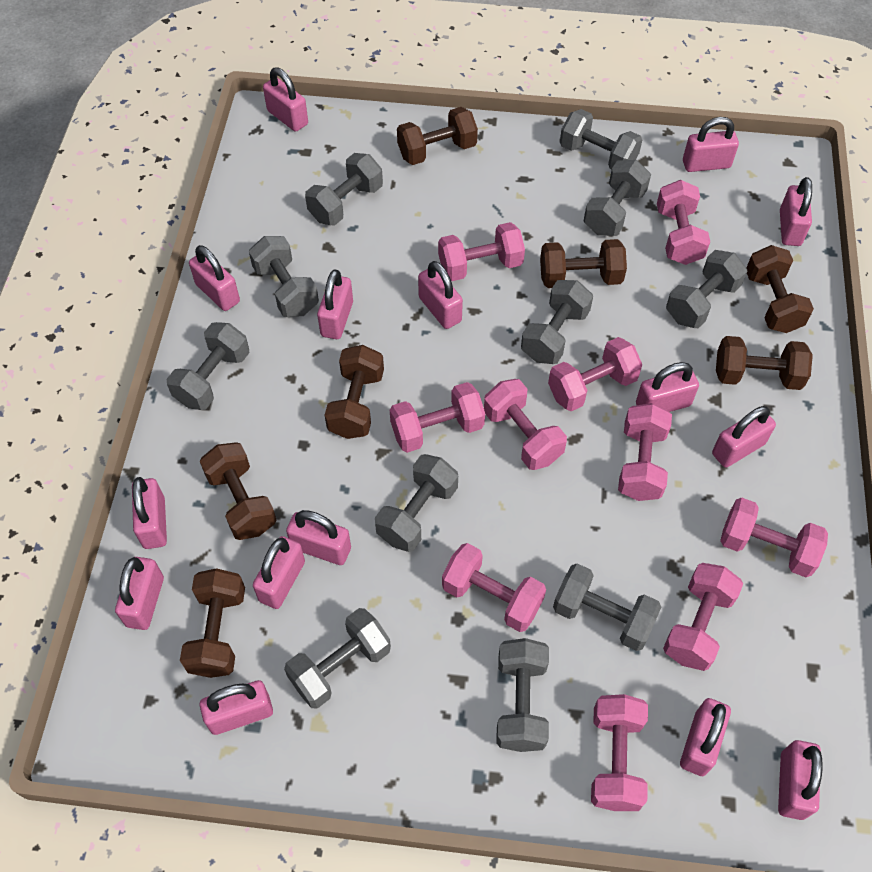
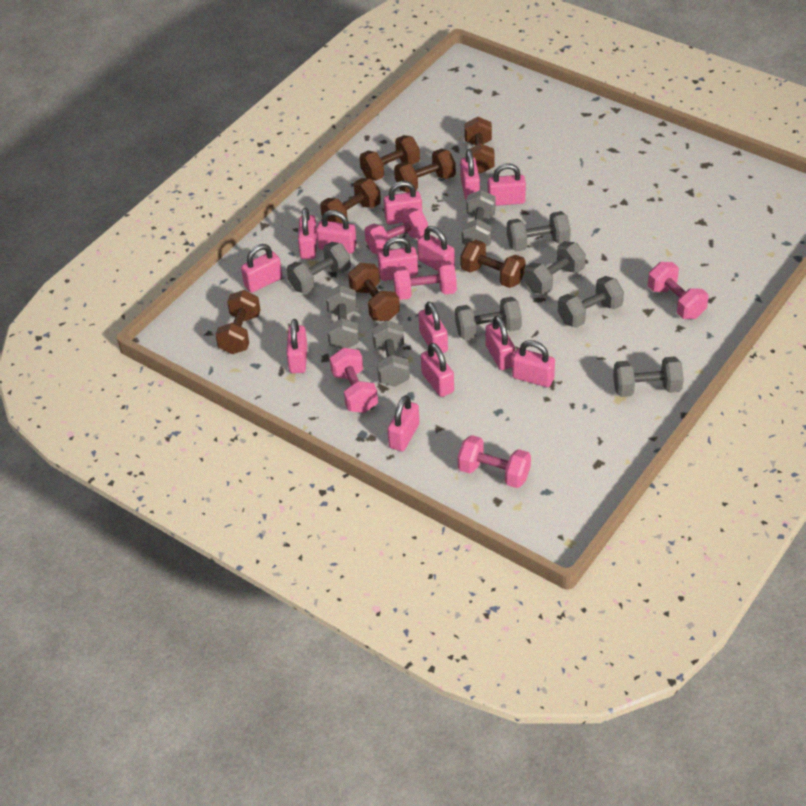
grey dumbbell: 11 -> 9
pink dumbbell: 10 -> 5
pink padlock: 15 -> 14

